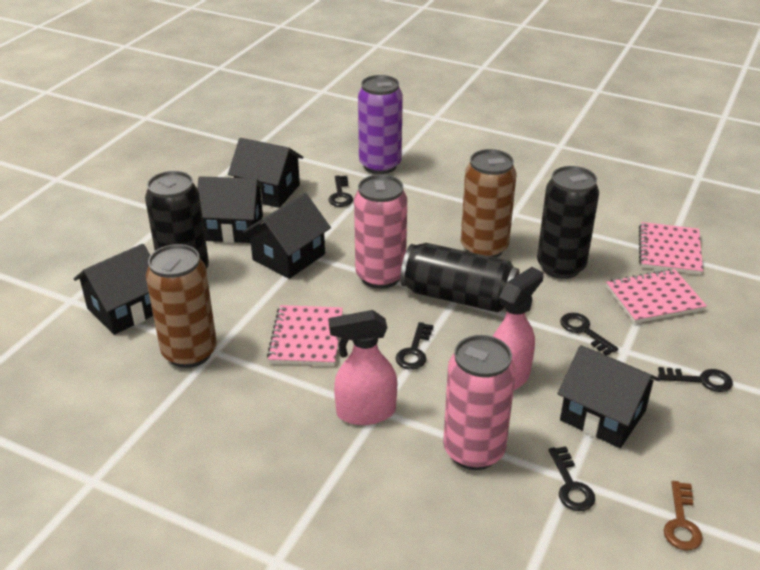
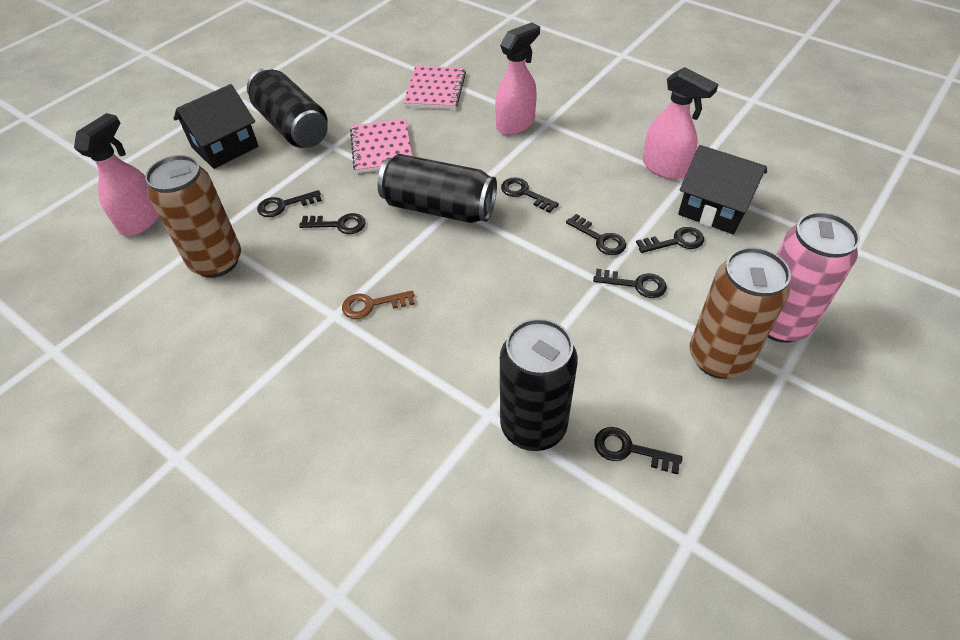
black house: 5 -> 2
black key: 5 -> 7
pink can: 2 -> 1
pink notebook: 3 -> 2
pink spray bottle: 2 -> 3
purple can: 1 -> 0

